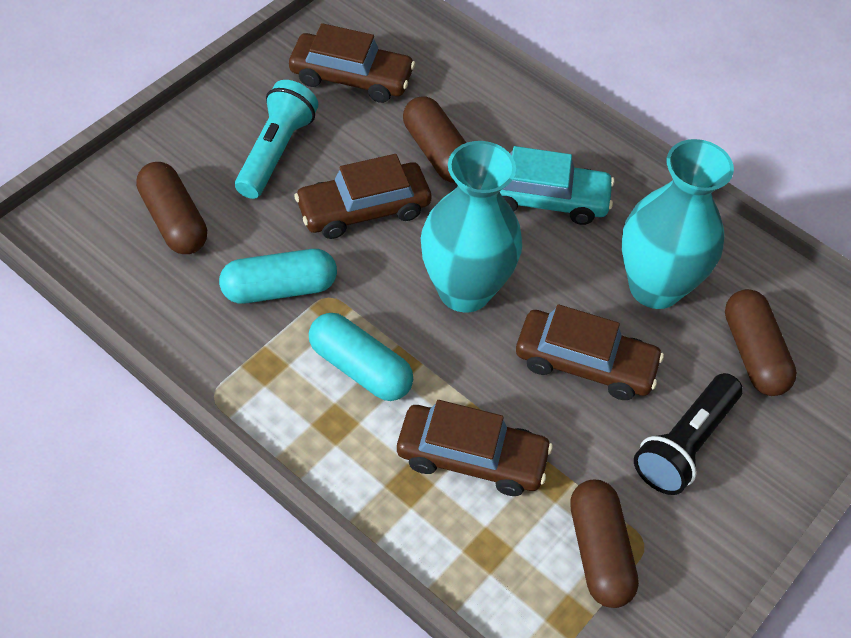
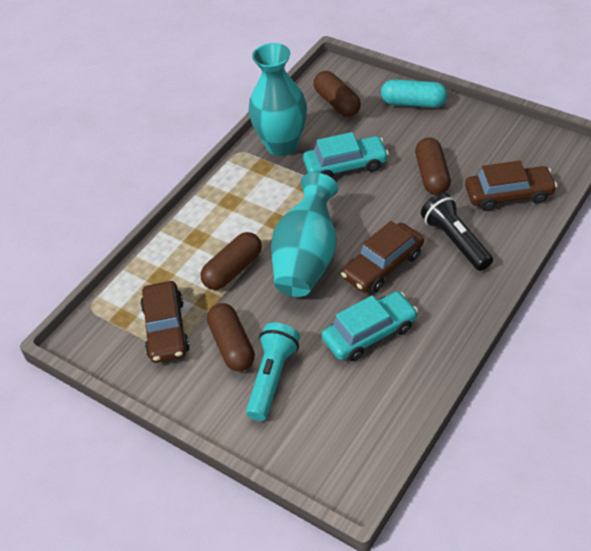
brown car: 4 -> 3
turquoise capsule: 2 -> 1
turquoise car: 1 -> 2

